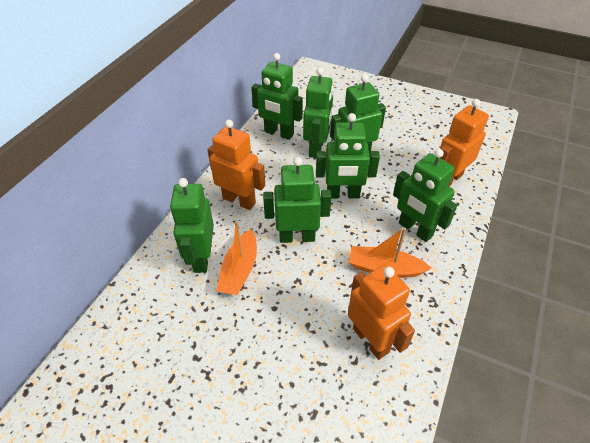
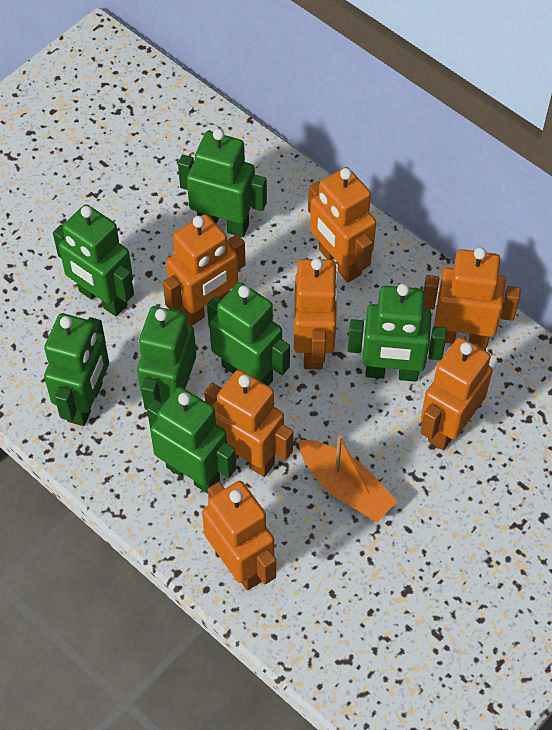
orange boat: 2 -> 1
orange robot: 3 -> 7

